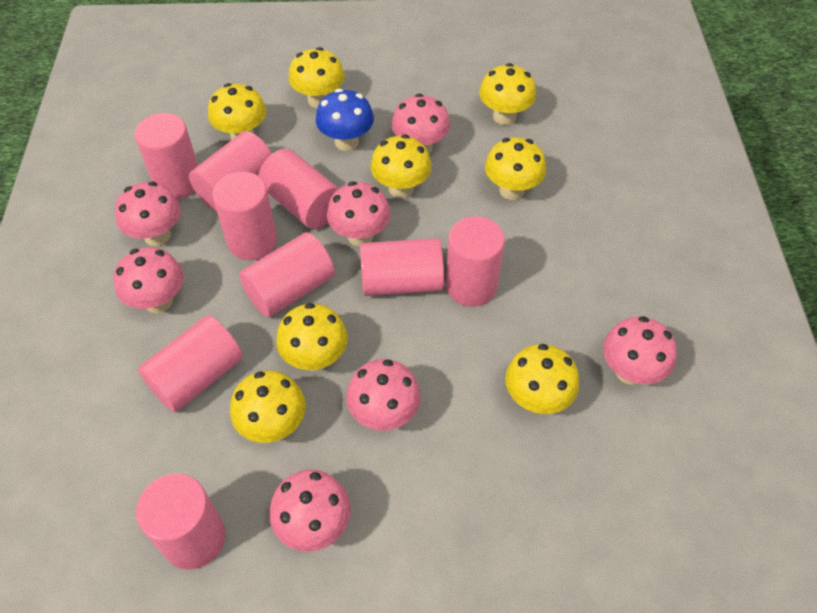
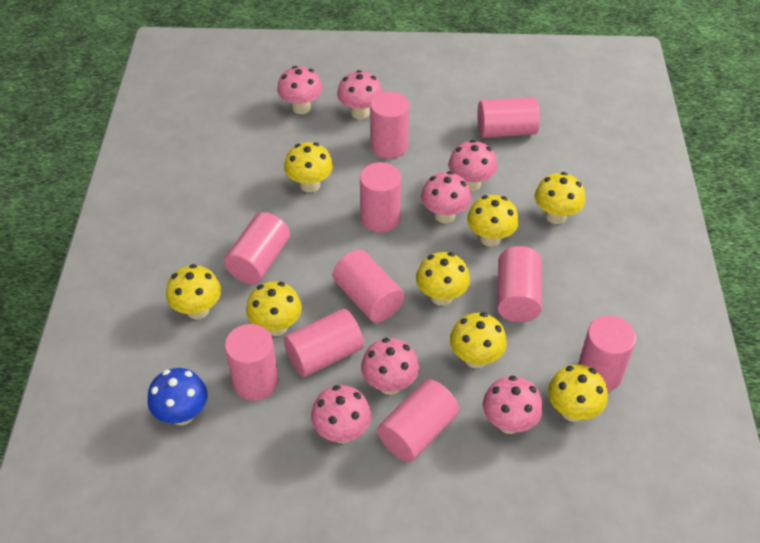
pink cylinder: 9 -> 10

